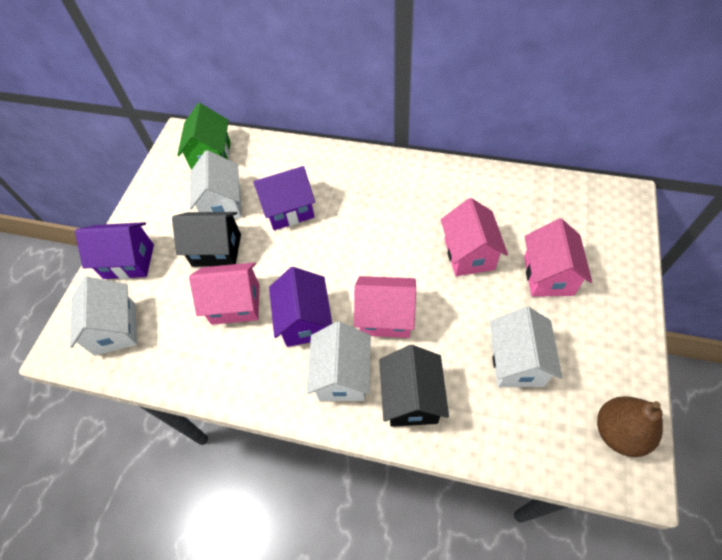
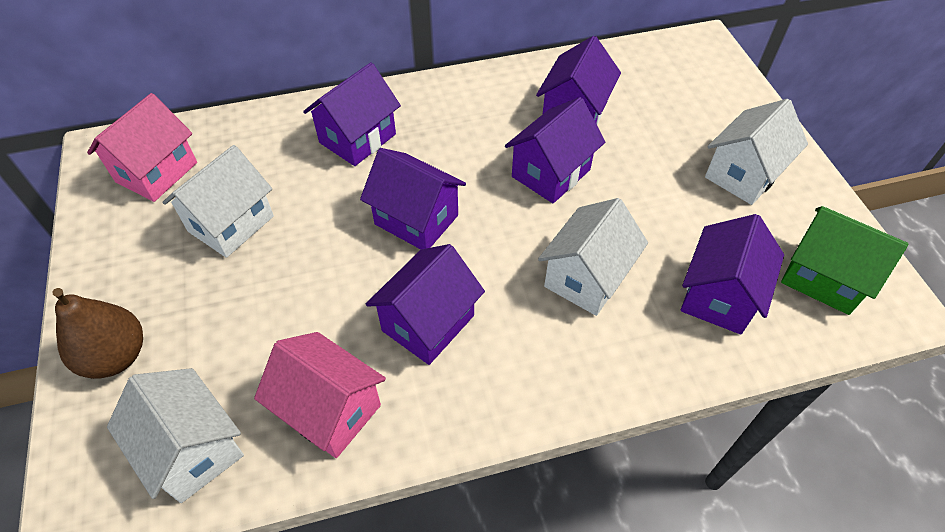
black house: 2 -> 0
pink house: 4 -> 2
purple house: 3 -> 6

